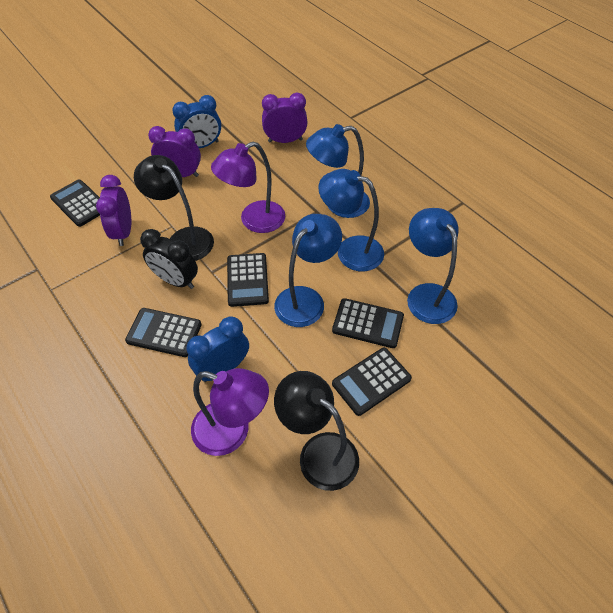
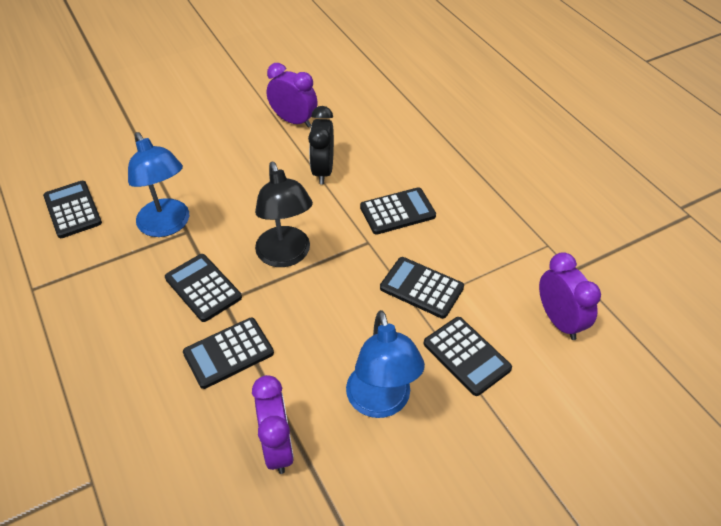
black calculator: 5 -> 6
black lamp: 2 -> 1
blue clock: 2 -> 0
blue lamp: 4 -> 2
purple lamp: 2 -> 0

